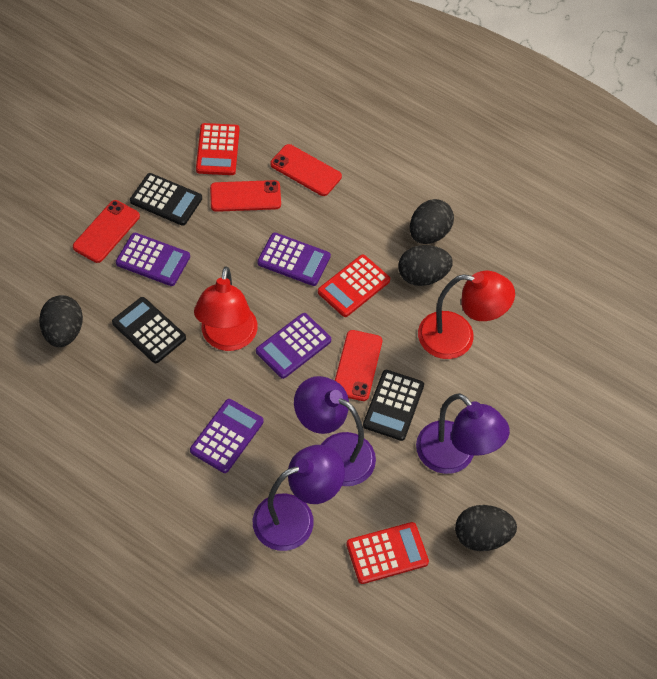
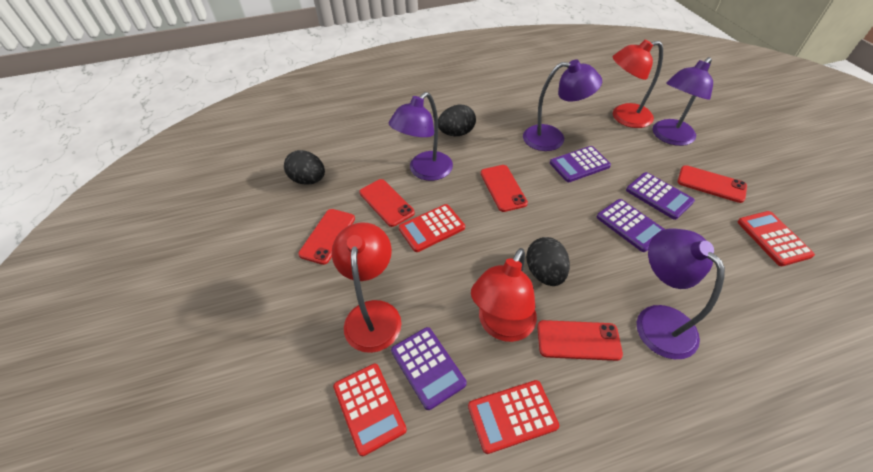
black calculator: 3 -> 0
black egg: 4 -> 3
purple lamp: 3 -> 4
red calculator: 3 -> 4
red lamp: 2 -> 3
red phone: 4 -> 5

